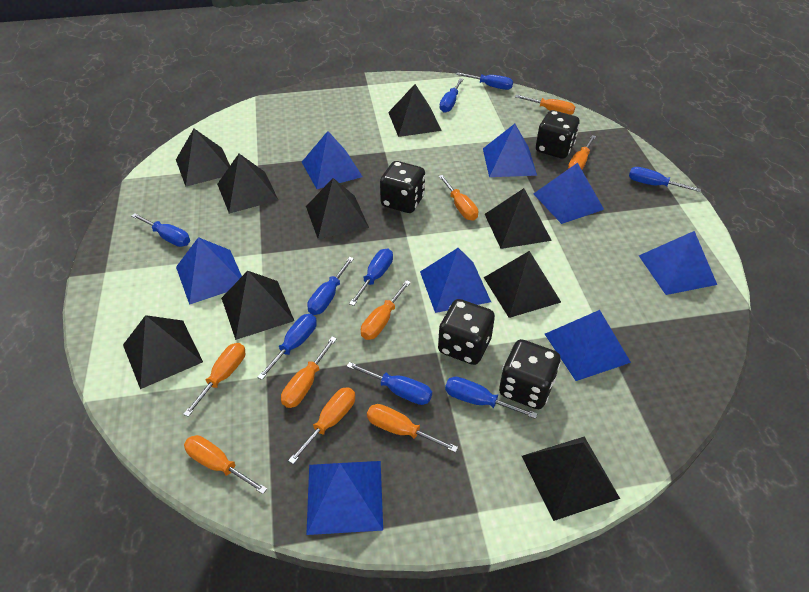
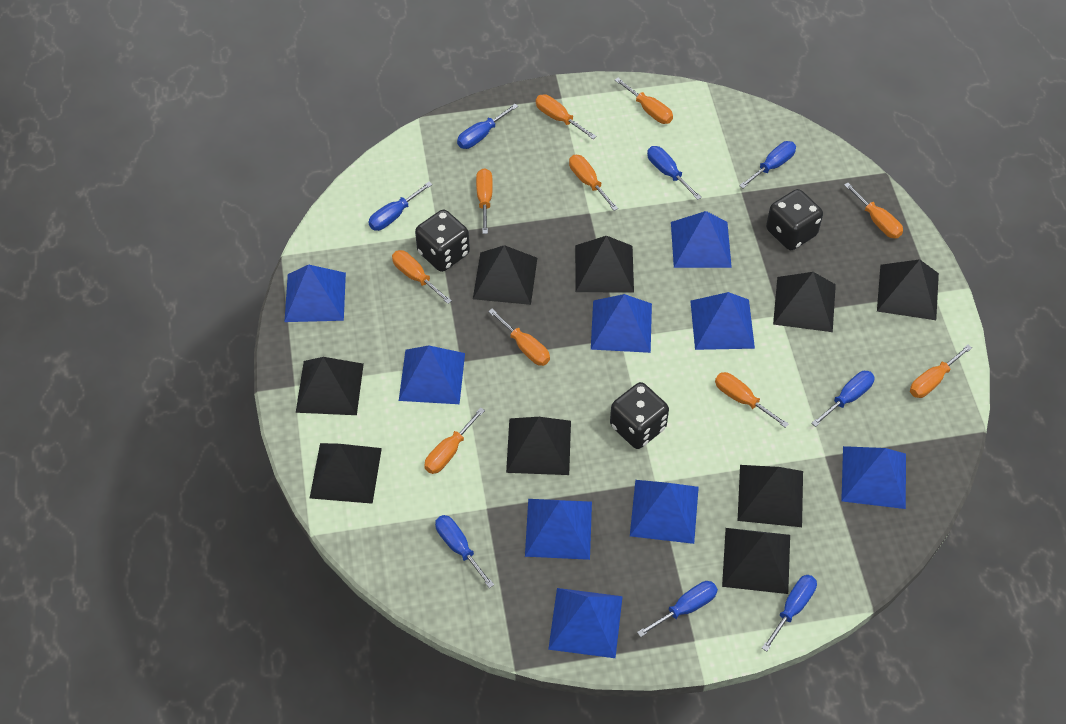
black dice: 4 -> 3
blue pyramid: 8 -> 9
blue screwdriver: 9 -> 8
orange screwdriver: 9 -> 10

